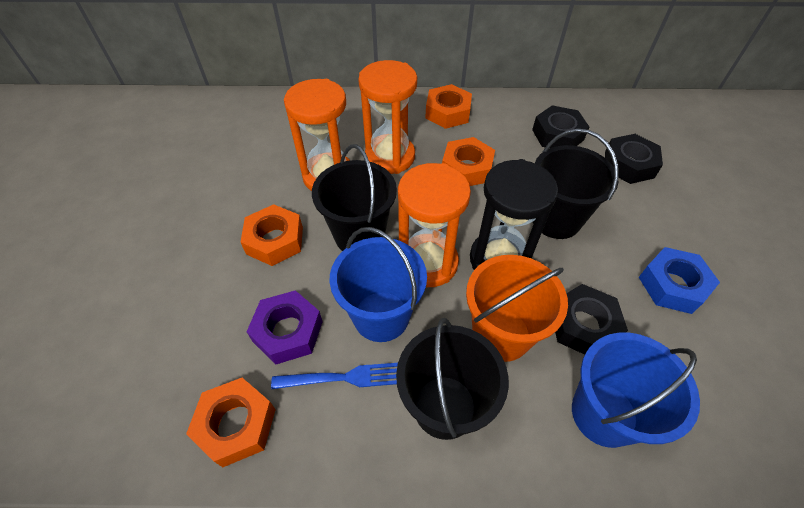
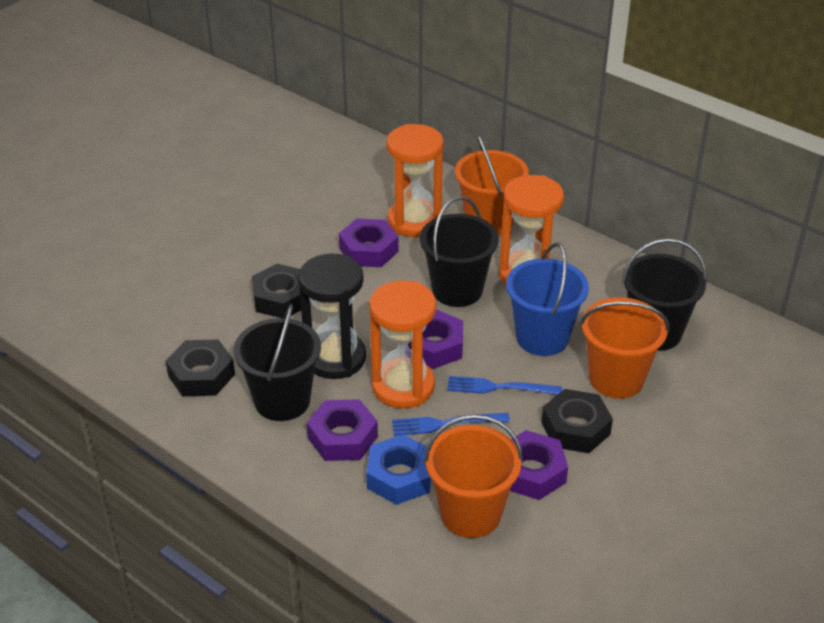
blue bucket: 2 -> 1
blue fork: 1 -> 2
orange bucket: 1 -> 3
orange nut: 4 -> 0
purple nut: 1 -> 4

